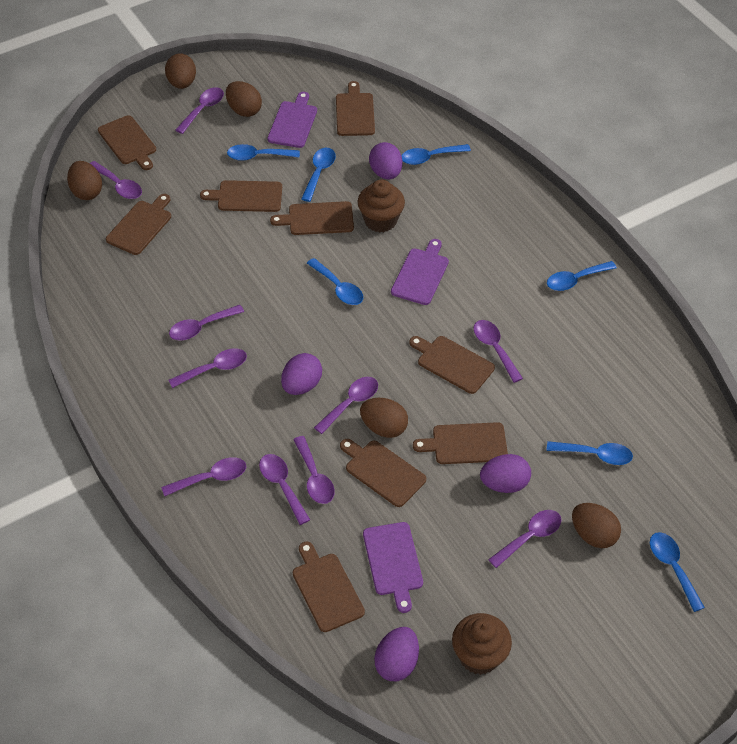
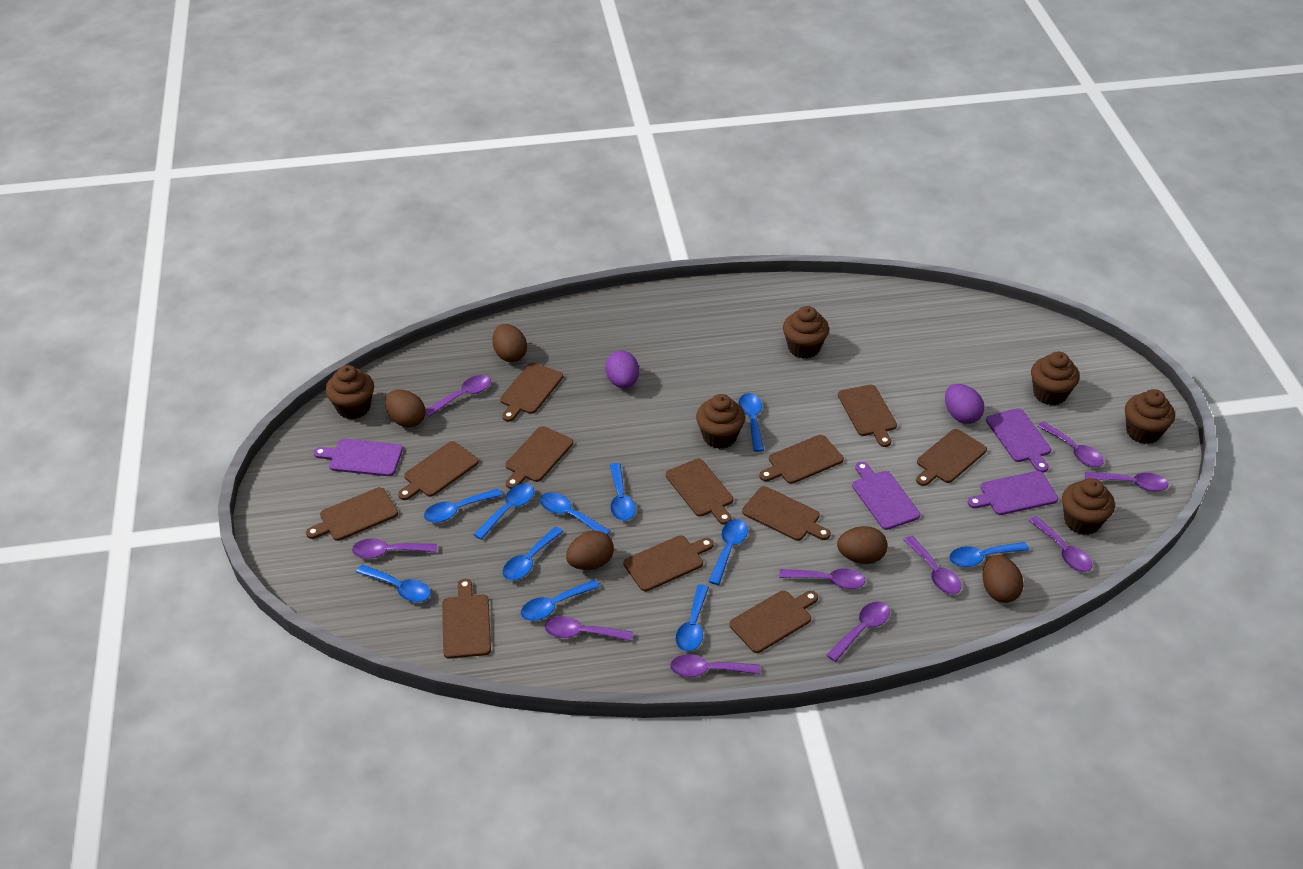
blue spoon: 7 -> 11
brown cupcake: 2 -> 6
brown cutting board: 9 -> 12
purple cutting board: 3 -> 4
purple egg: 4 -> 2

